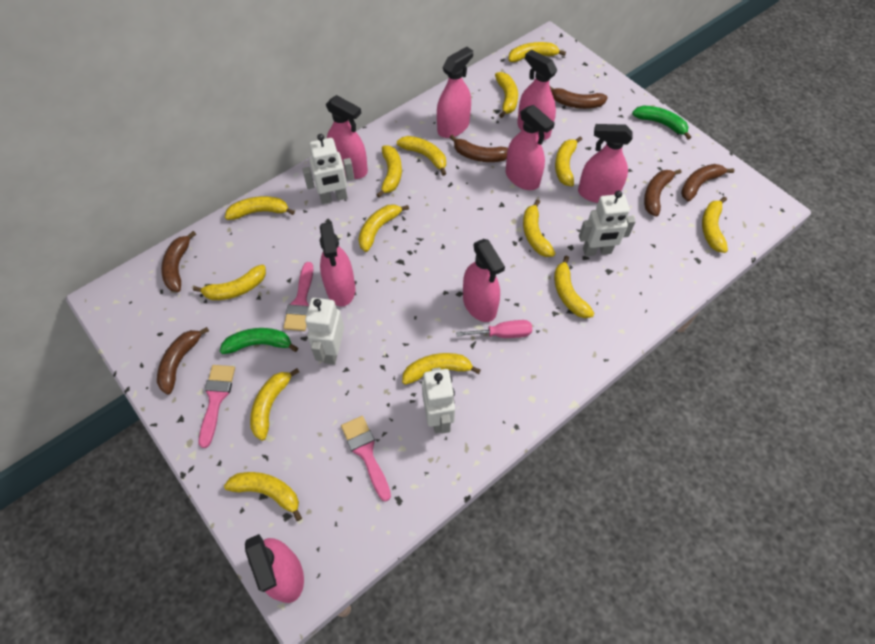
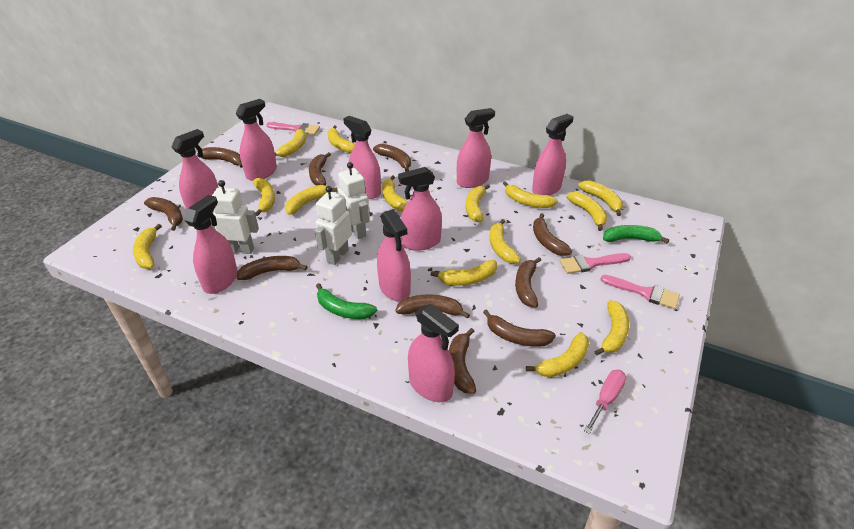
brown banana: 6 -> 10
pink spray bottle: 8 -> 9
white robot: 4 -> 3

